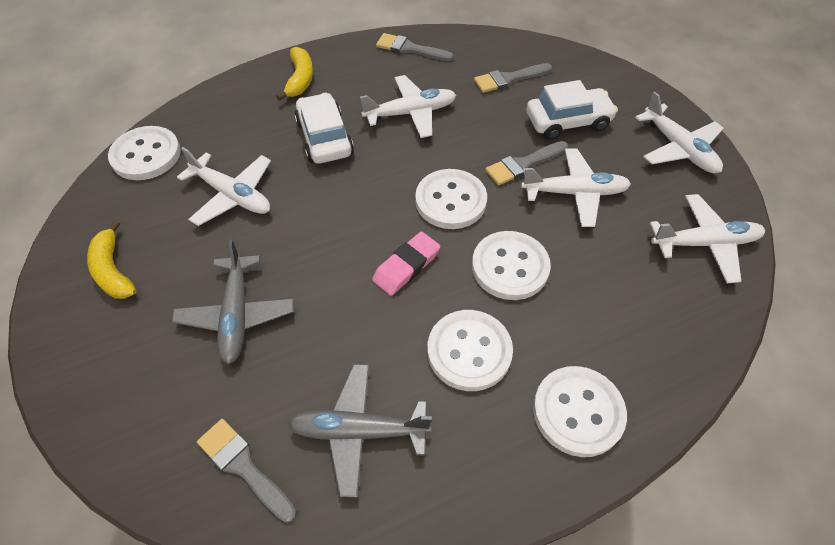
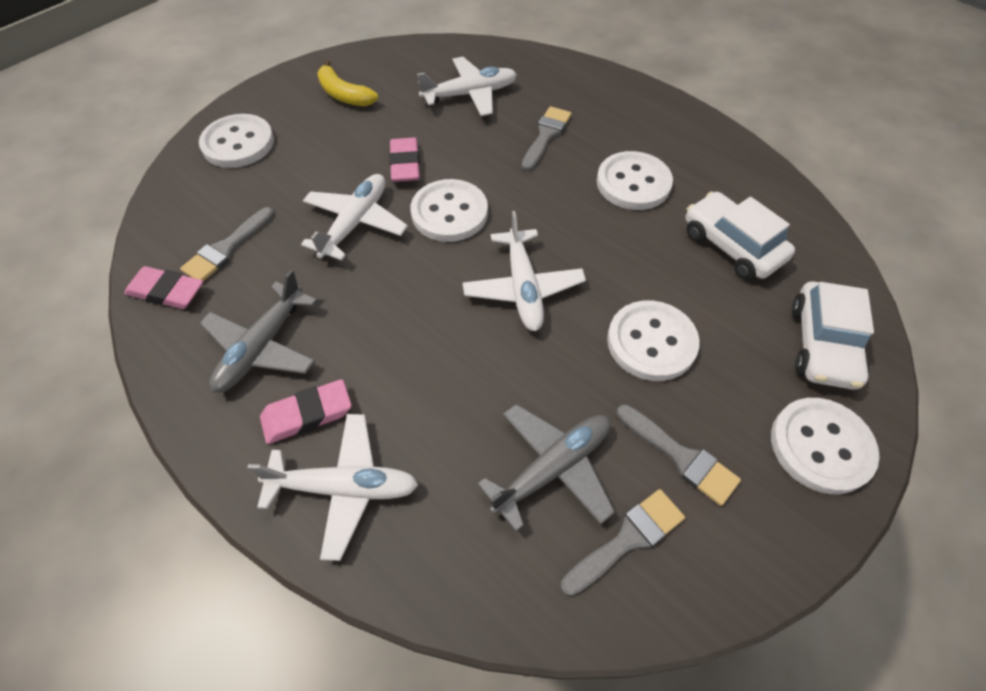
pink eraser: 1 -> 3
white plane: 5 -> 4
yellow banana: 2 -> 1

